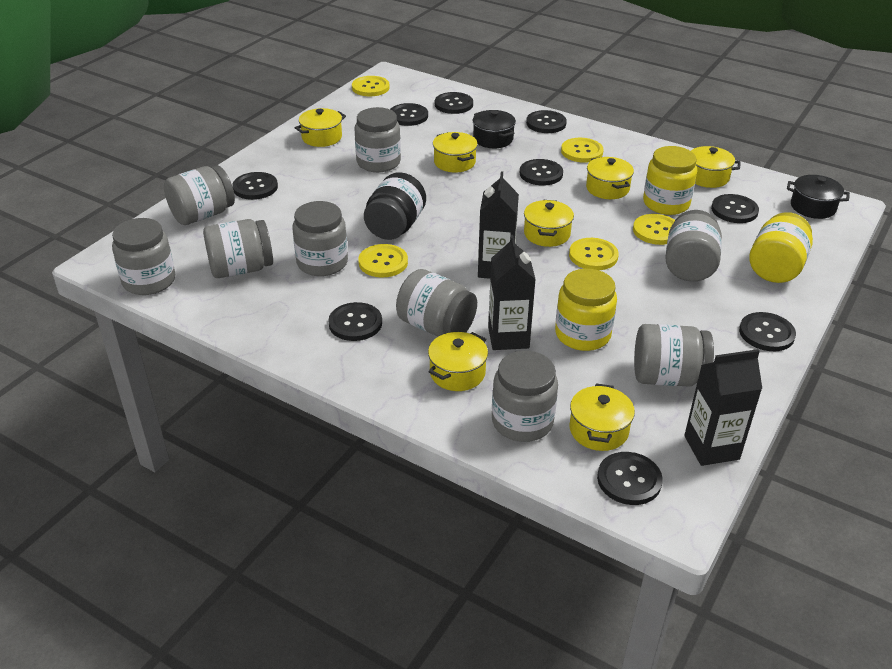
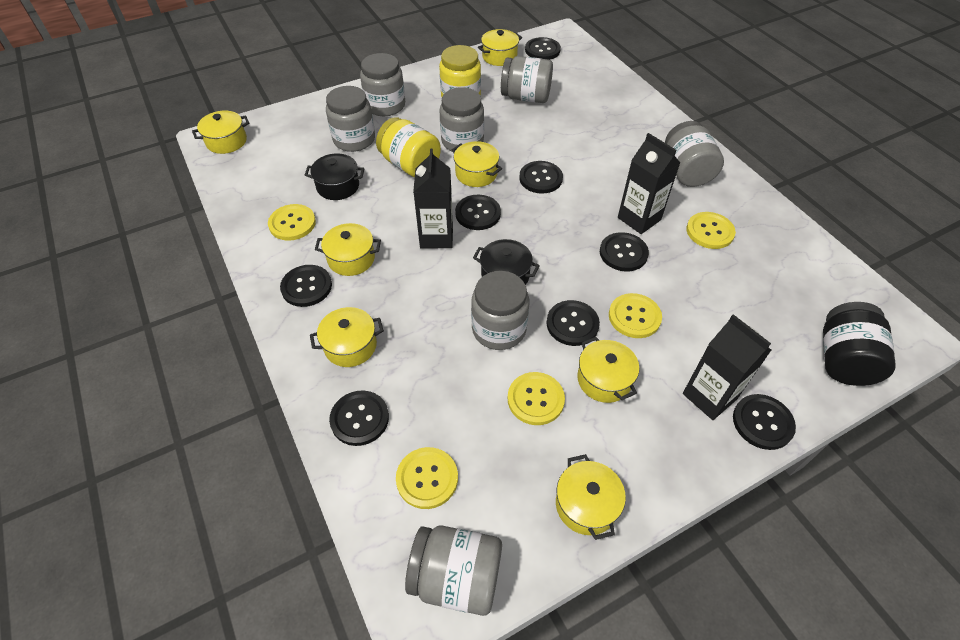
black button: 9 -> 8
grey jar: 9 -> 7
yellow jar: 3 -> 2

